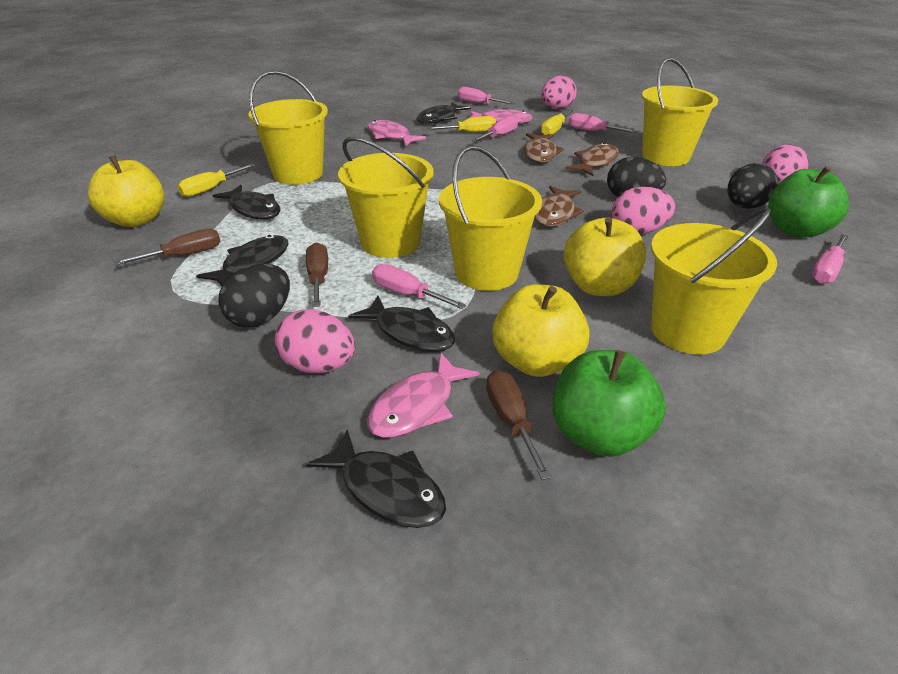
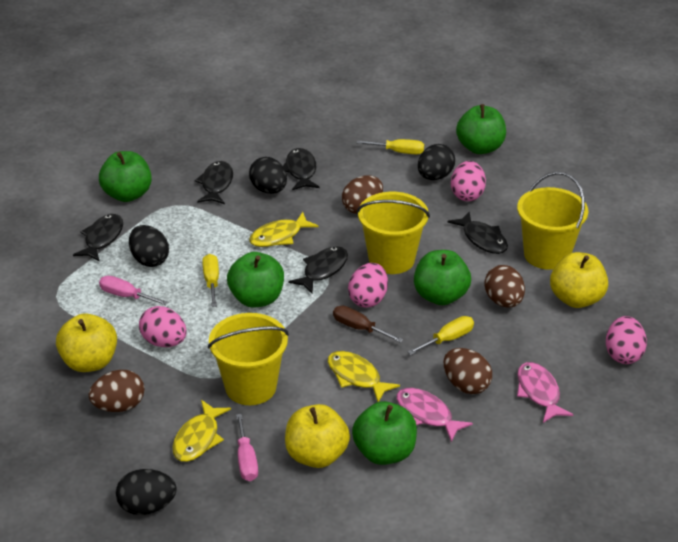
black egg: 3 -> 4
brown egg: 0 -> 4
brown fish: 3 -> 0
brown screwdriver: 3 -> 1
green apple: 2 -> 5
pink fish: 3 -> 2
pink screwdriver: 5 -> 2
yellow bucket: 5 -> 3
yellow fish: 0 -> 3

